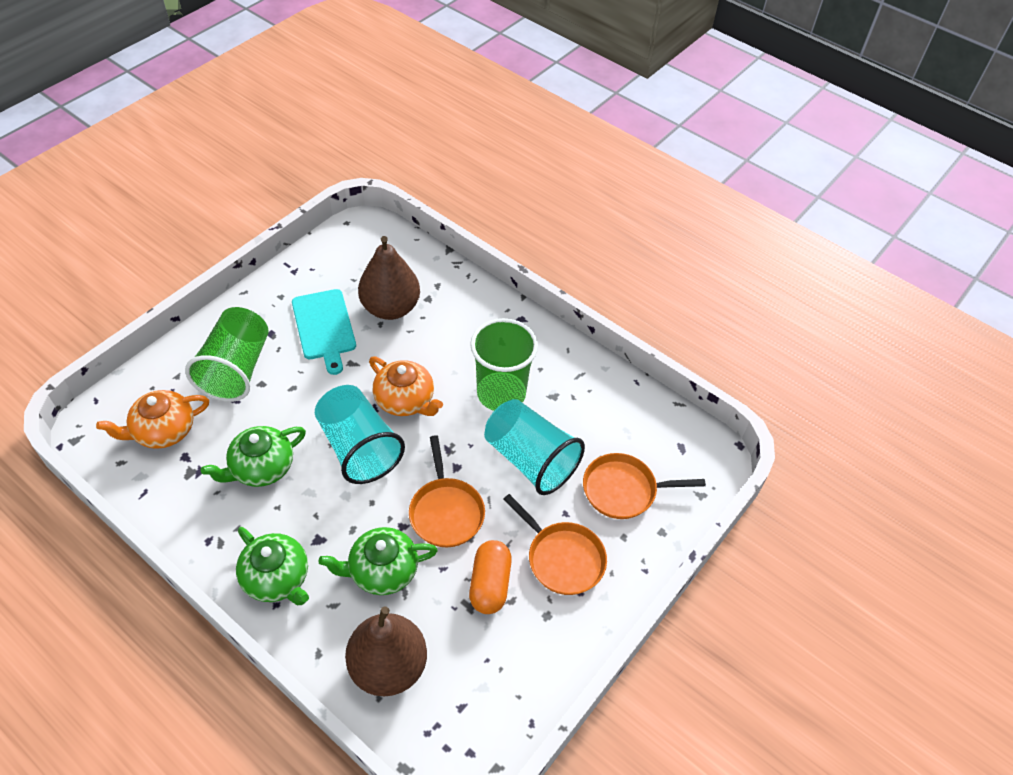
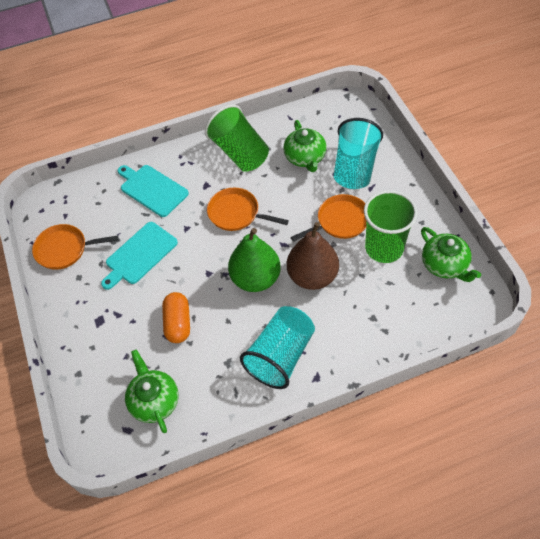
brown pear: 2 -> 1
green pear: 0 -> 1
orange teapot: 2 -> 0
turquoise cutting board: 1 -> 2

